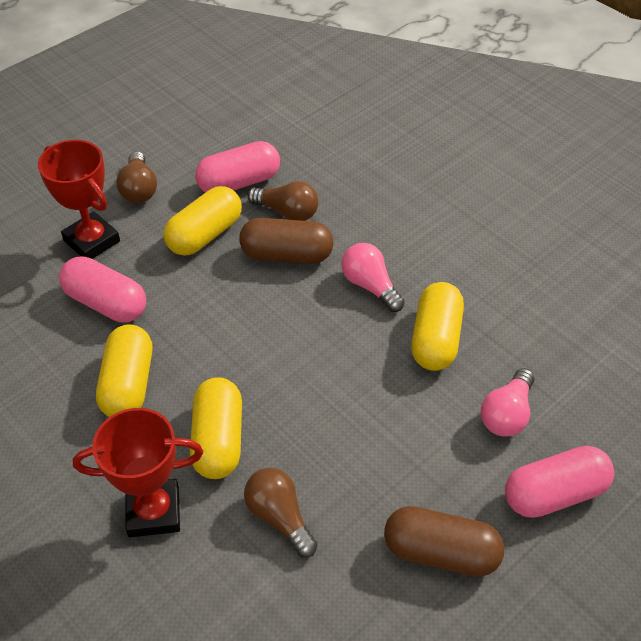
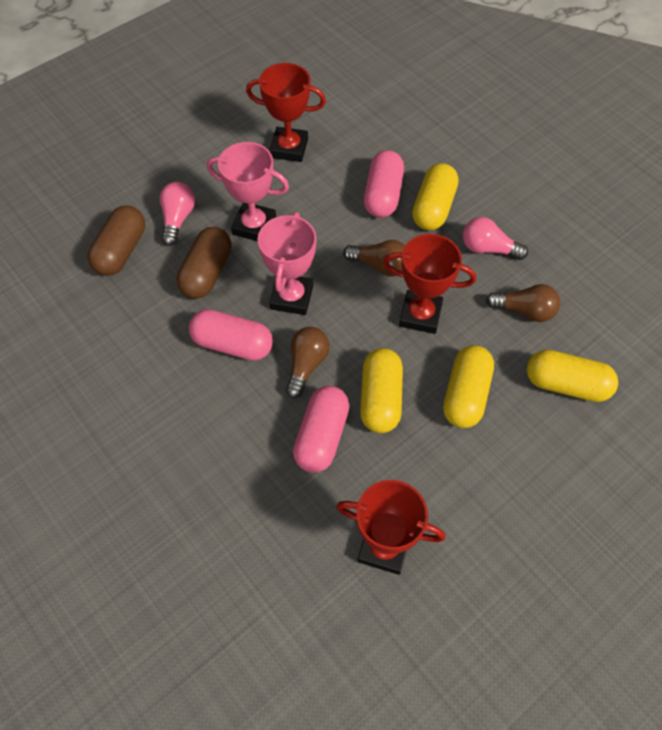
pink trophy: 0 -> 2
red trophy: 2 -> 3

